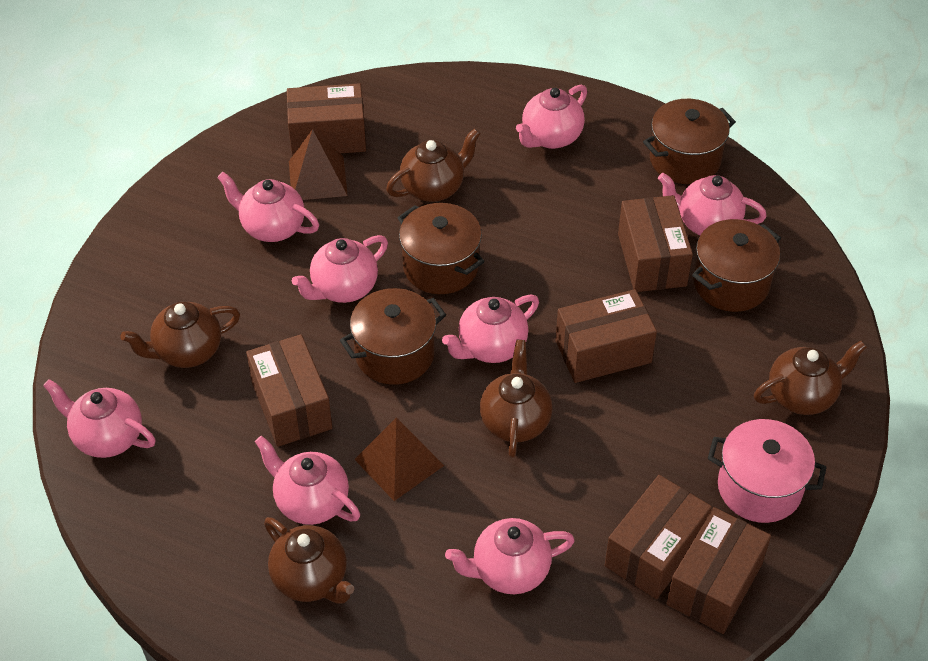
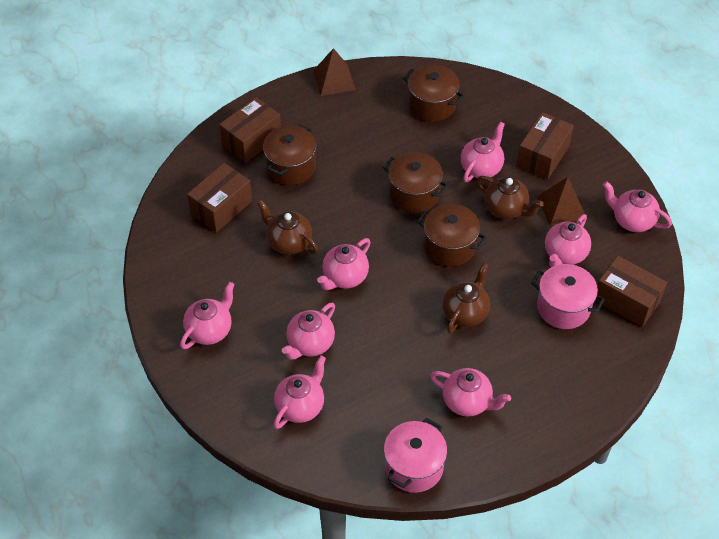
brown box: 6 -> 4
brown teapot: 5 -> 3
pink pot: 1 -> 2

